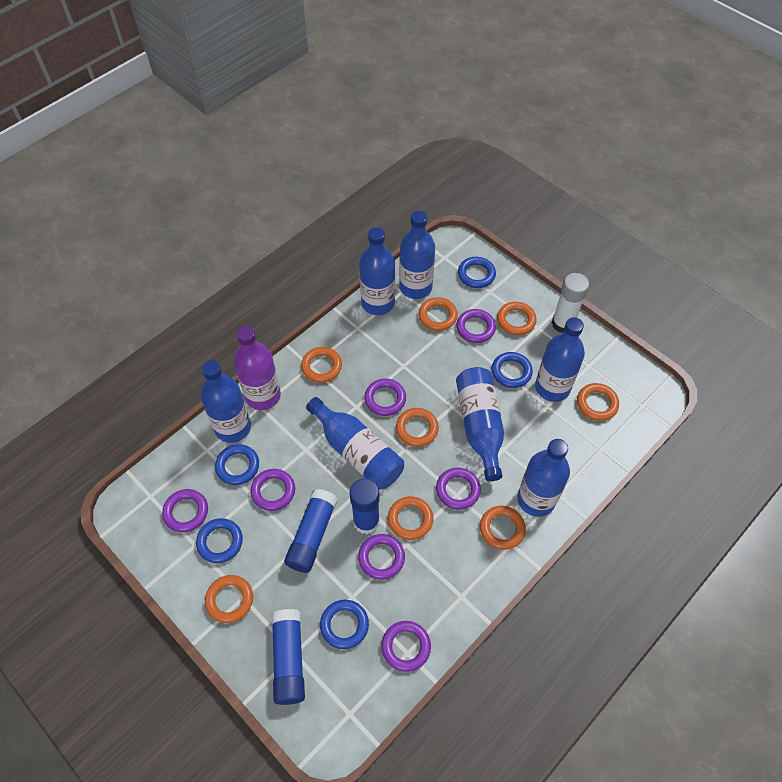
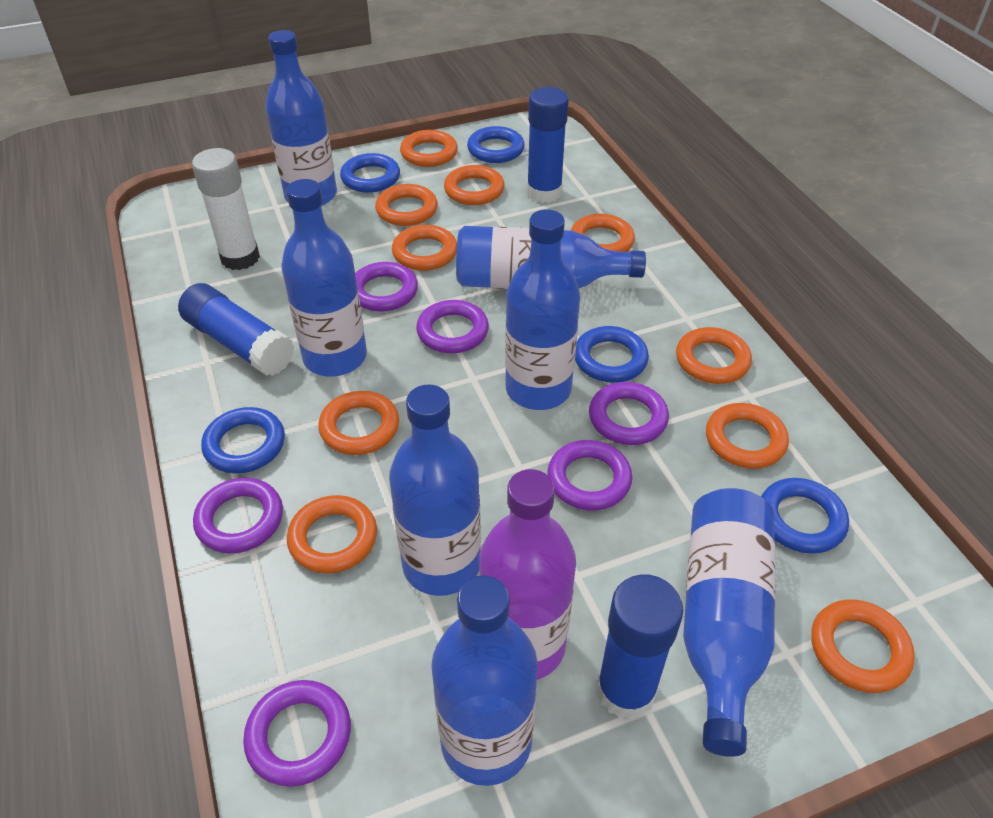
orange ring: 8 -> 10
purple ring: 7 -> 6

